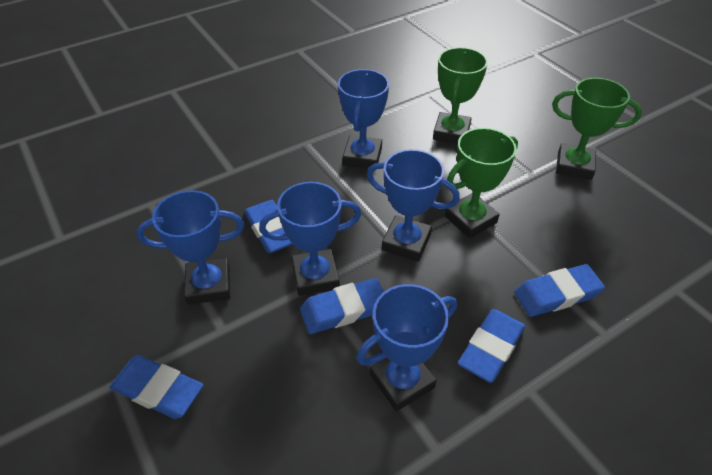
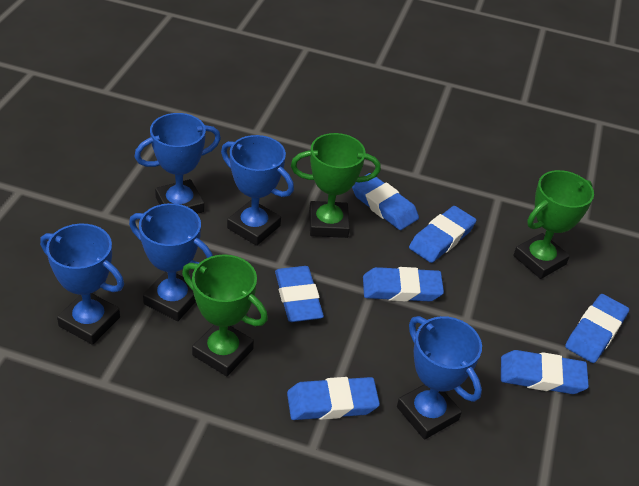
blue eraser: 5 -> 7

